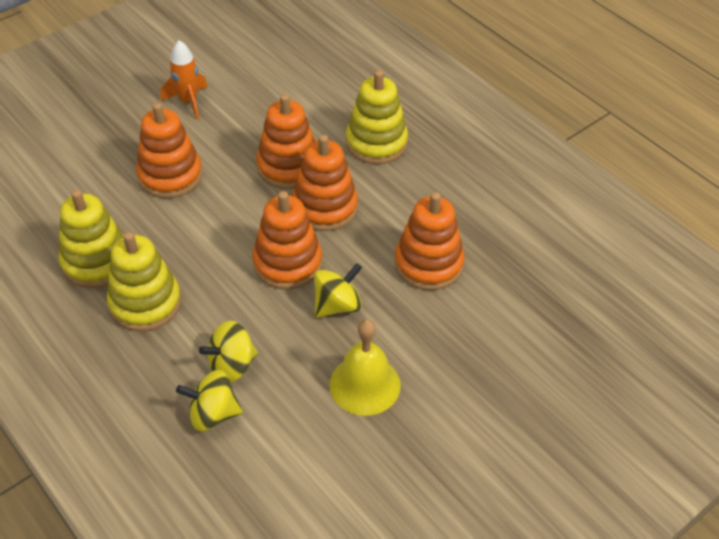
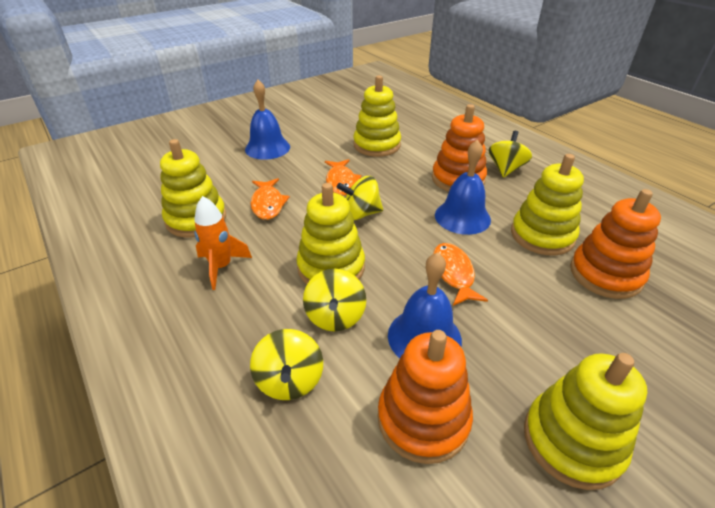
blue bell: 0 -> 3
orange fish: 0 -> 3
orange stacking toy: 5 -> 3
yellow bell: 1 -> 0
yellow spinning top: 3 -> 4
yellow stacking toy: 3 -> 5

